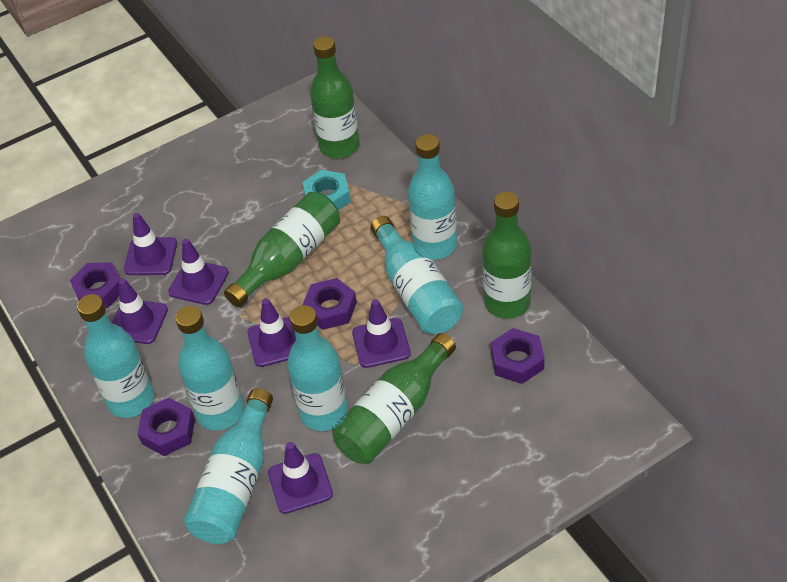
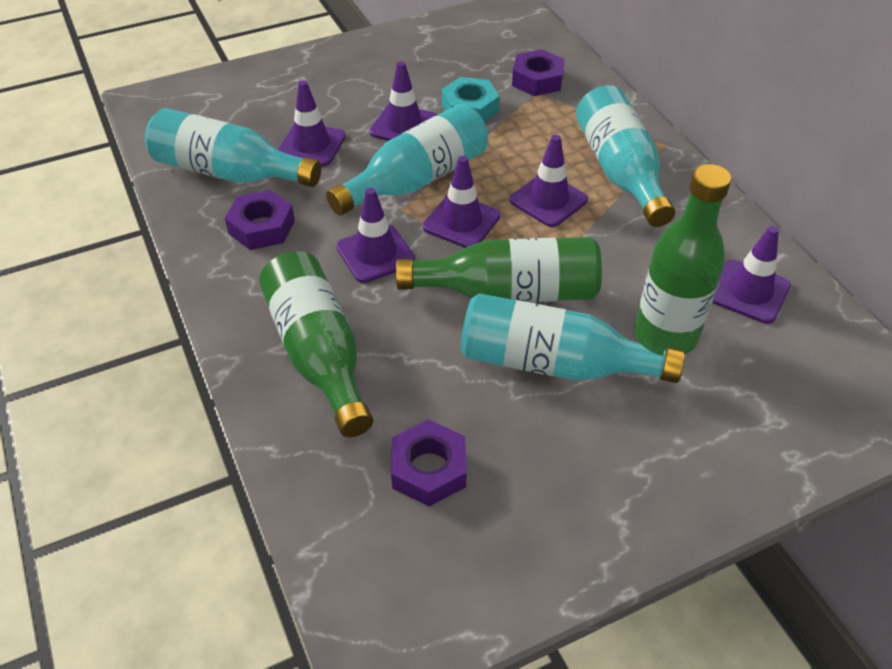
green bottle: 4 -> 3
purple nut: 4 -> 3
turquoise bottle: 6 -> 4

